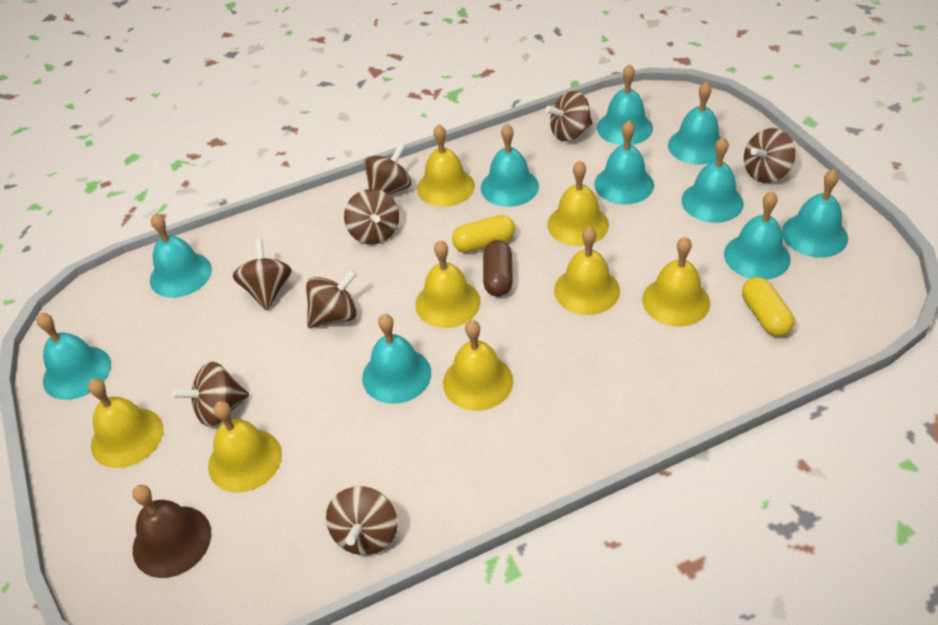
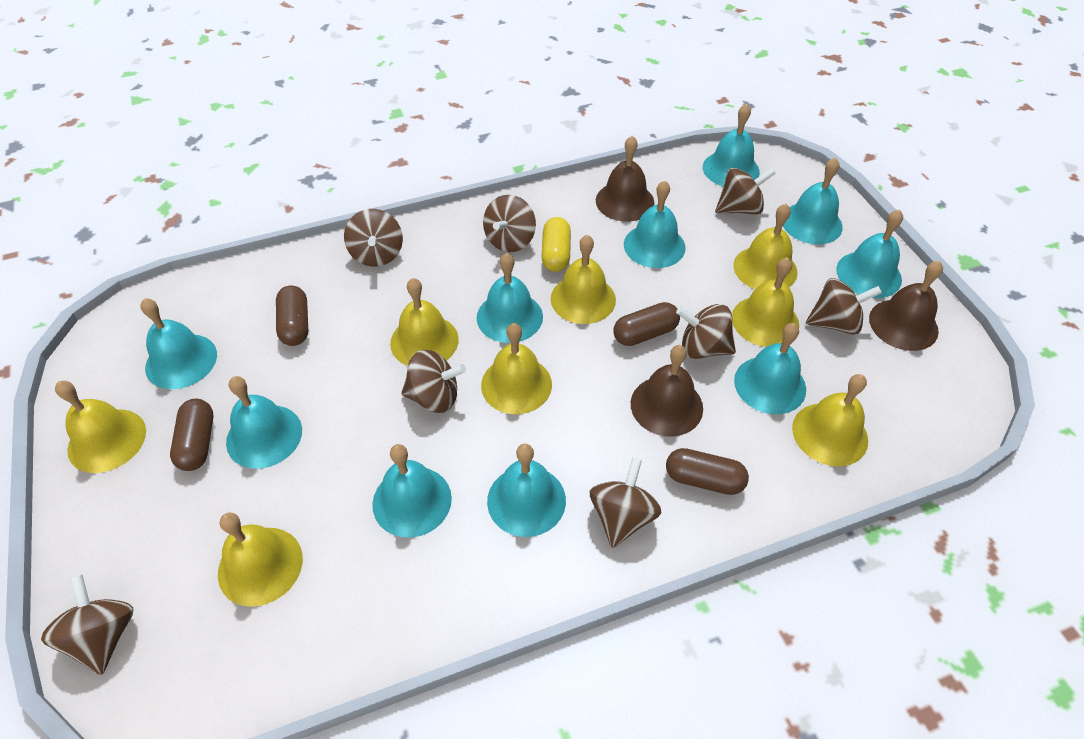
brown bell: 1 -> 3
brown capsule: 1 -> 4
yellow capsule: 2 -> 1

